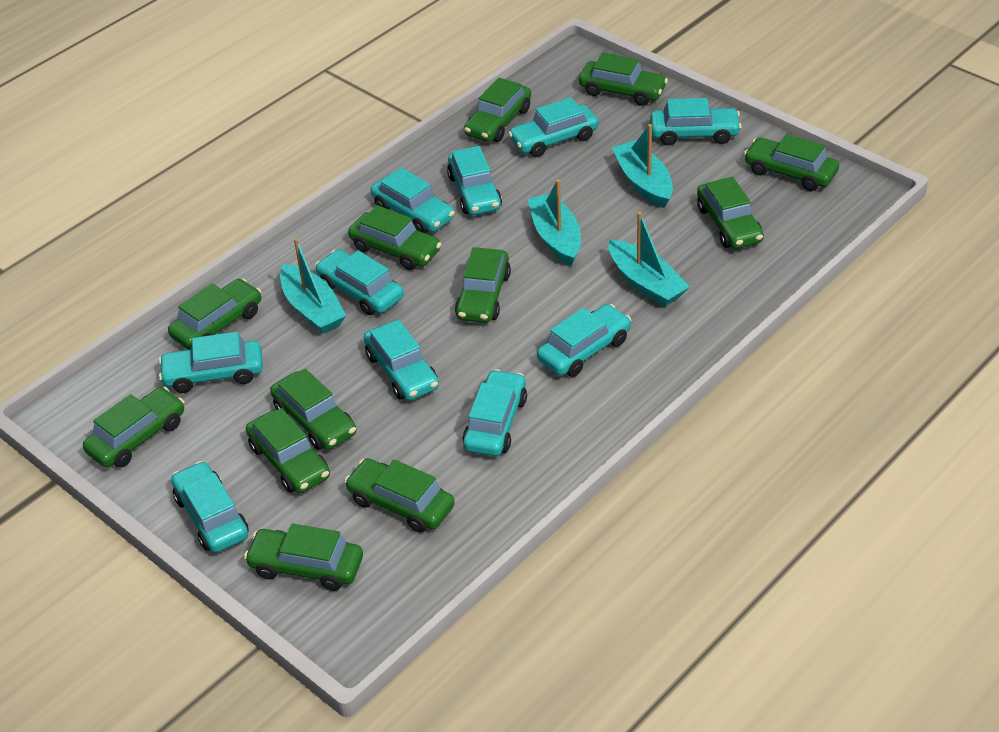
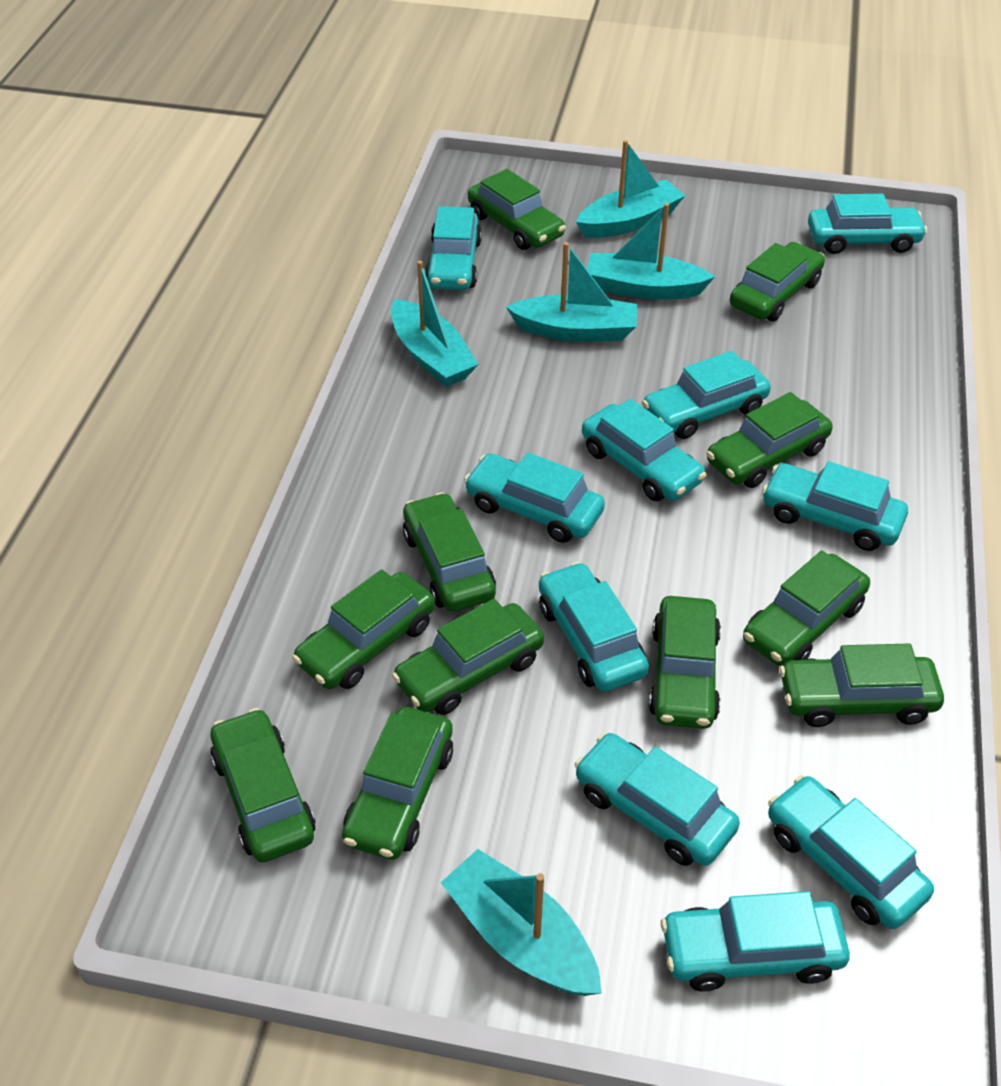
green car: 12 -> 11
turquoise boat: 4 -> 5

